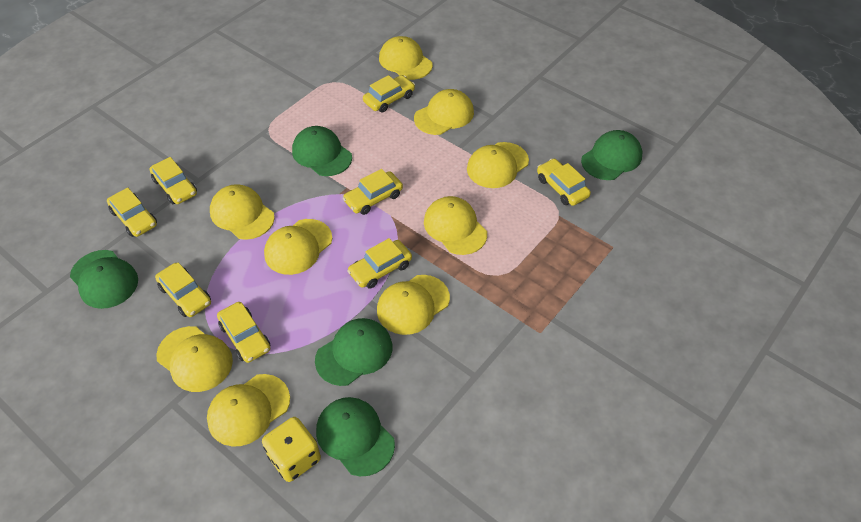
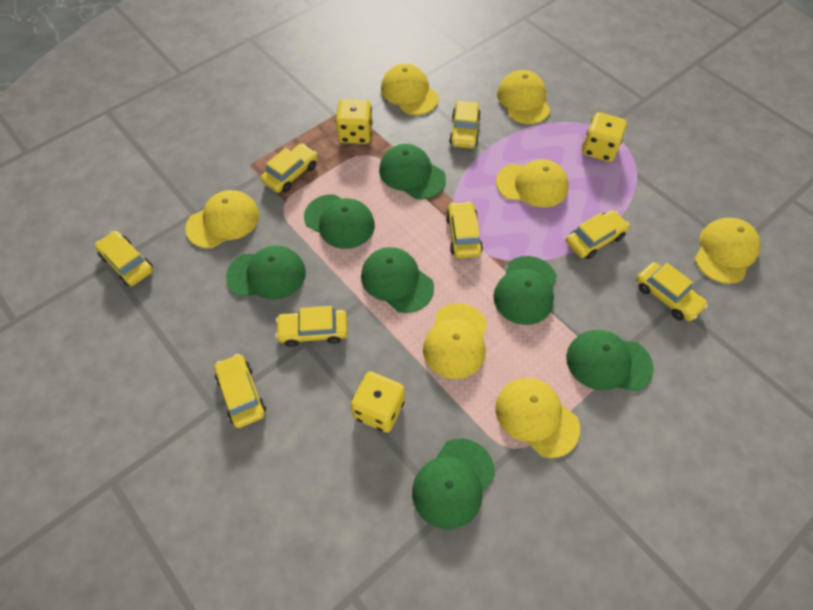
green cap: 5 -> 7
yellow cap: 9 -> 7
yellow dice: 1 -> 3

